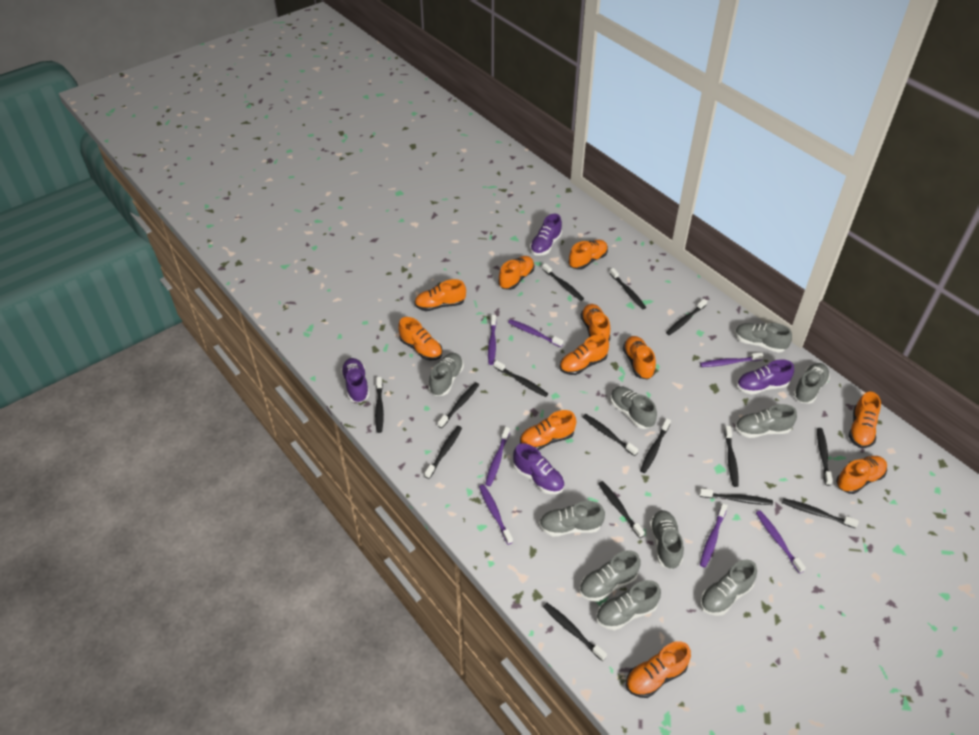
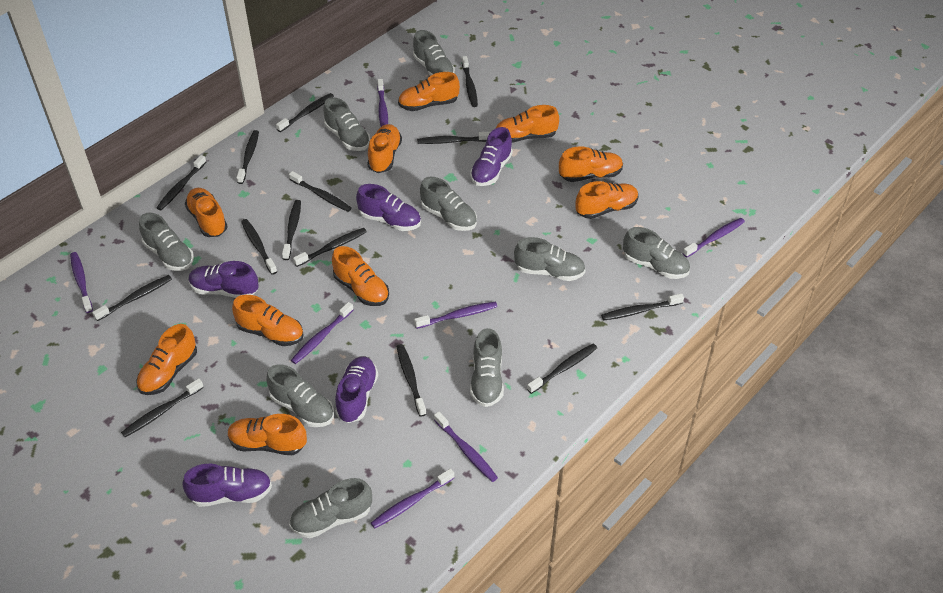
black toothbrush: 15 -> 14
grey shoe: 10 -> 9
orange shoe: 11 -> 10
purple shoe: 4 -> 5

